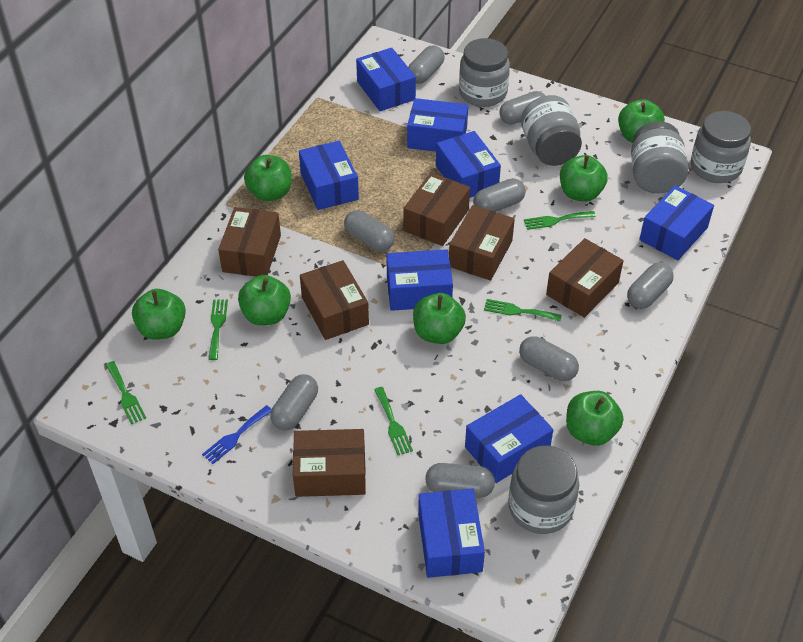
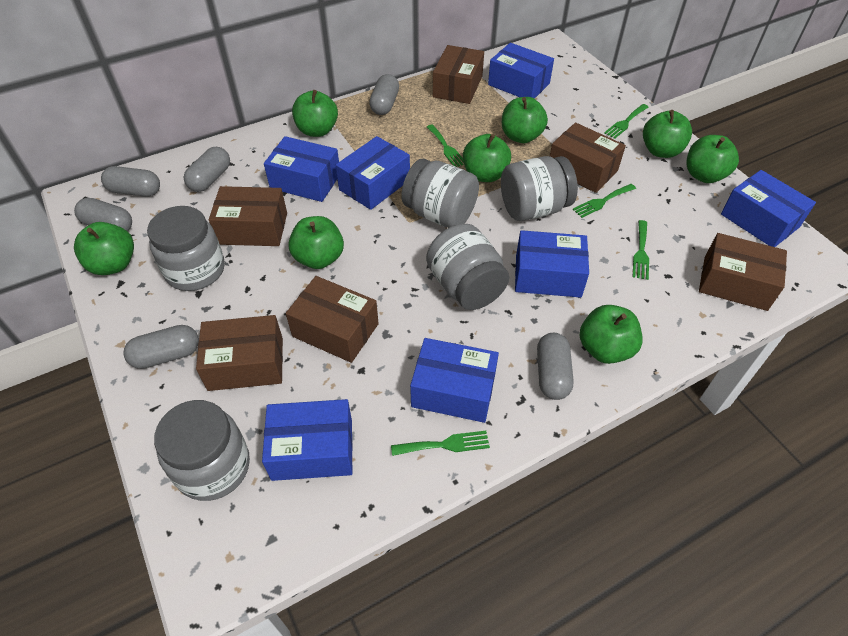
blue box: 8 -> 7
blue fork: 1 -> 0
green apple: 7 -> 8
grey capsule: 8 -> 6

